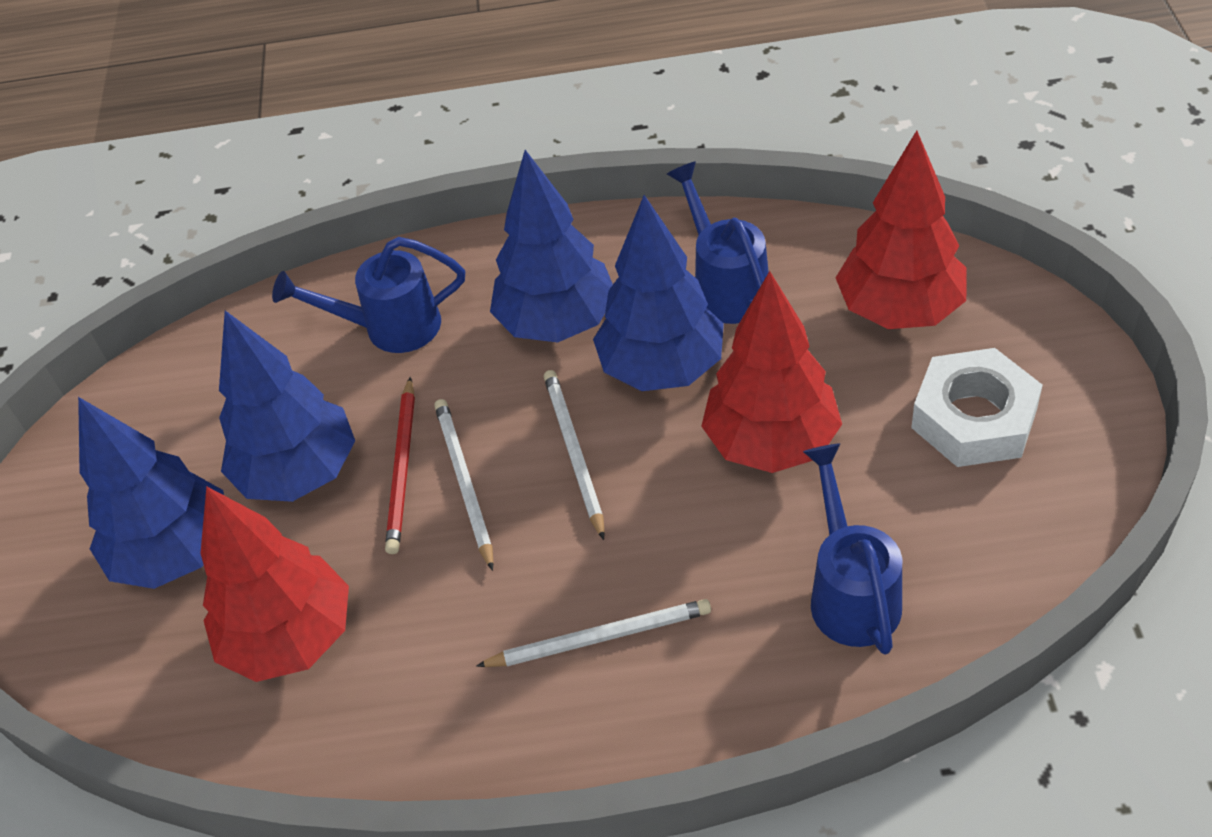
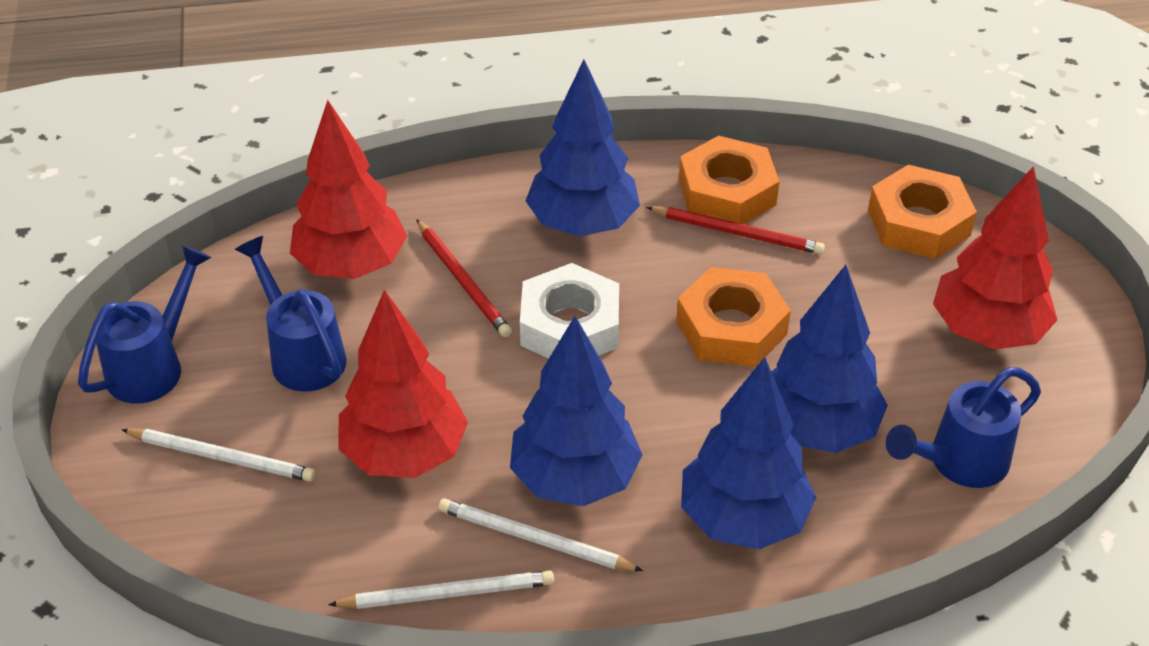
orange nut: 0 -> 3
red pencil: 1 -> 2

